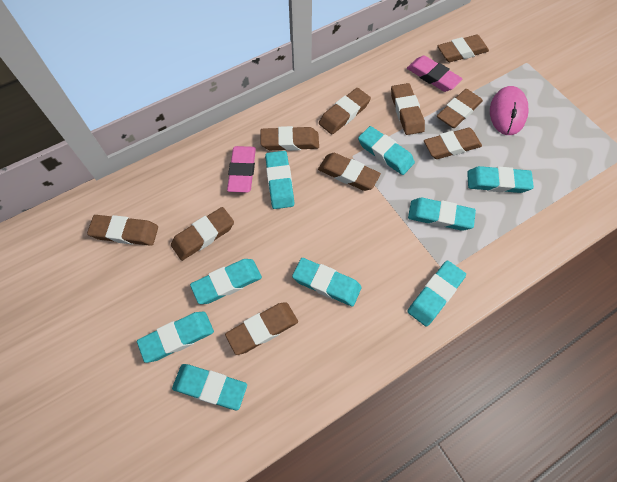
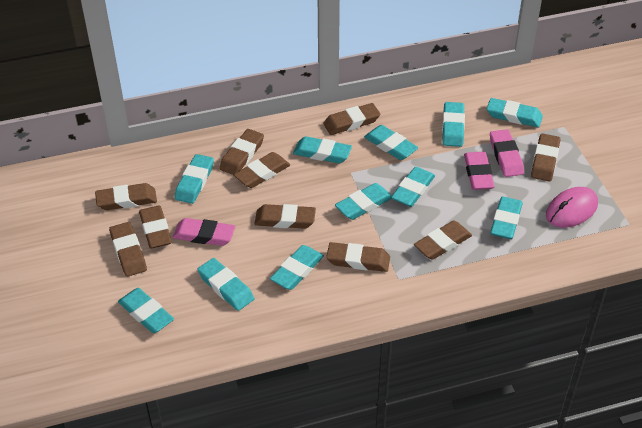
pink eraser: 2 -> 3
turquoise eraser: 9 -> 11

